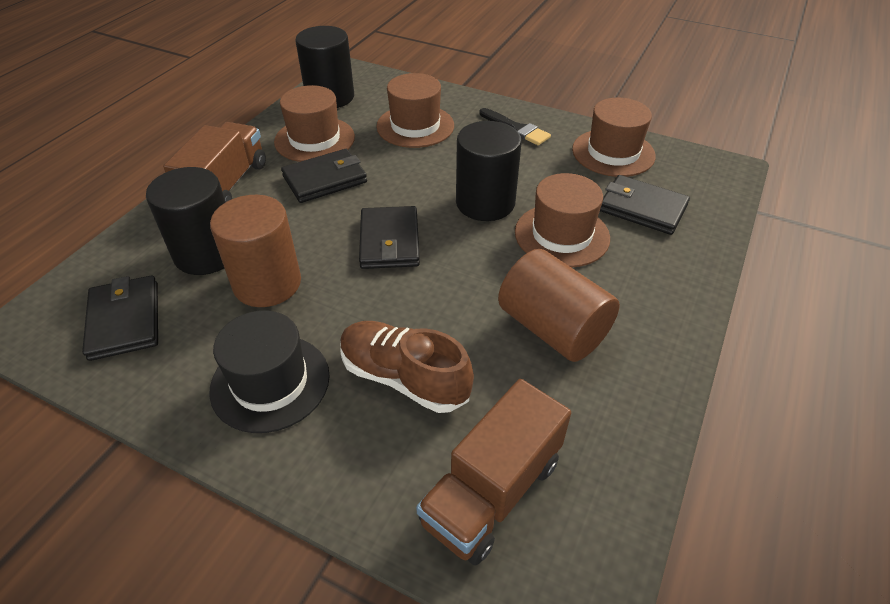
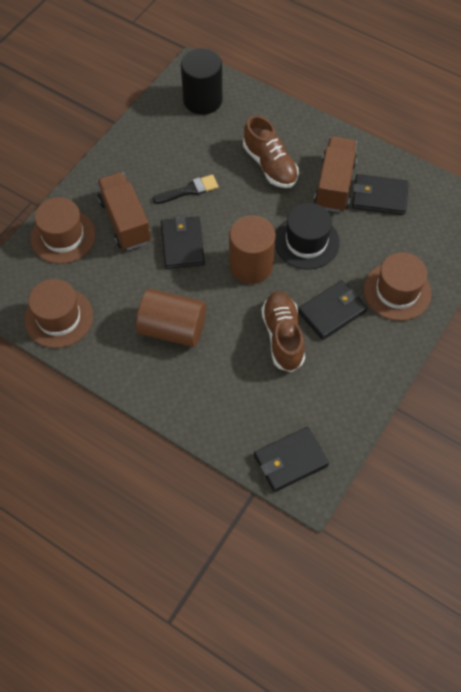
black cylinder: 3 -> 1
brown hat: 4 -> 3
brown shoe: 1 -> 2

